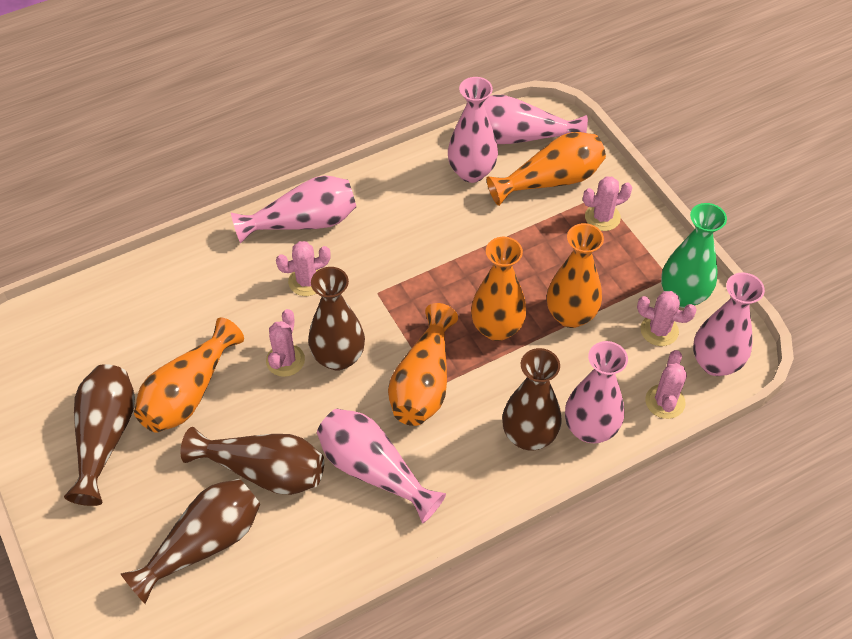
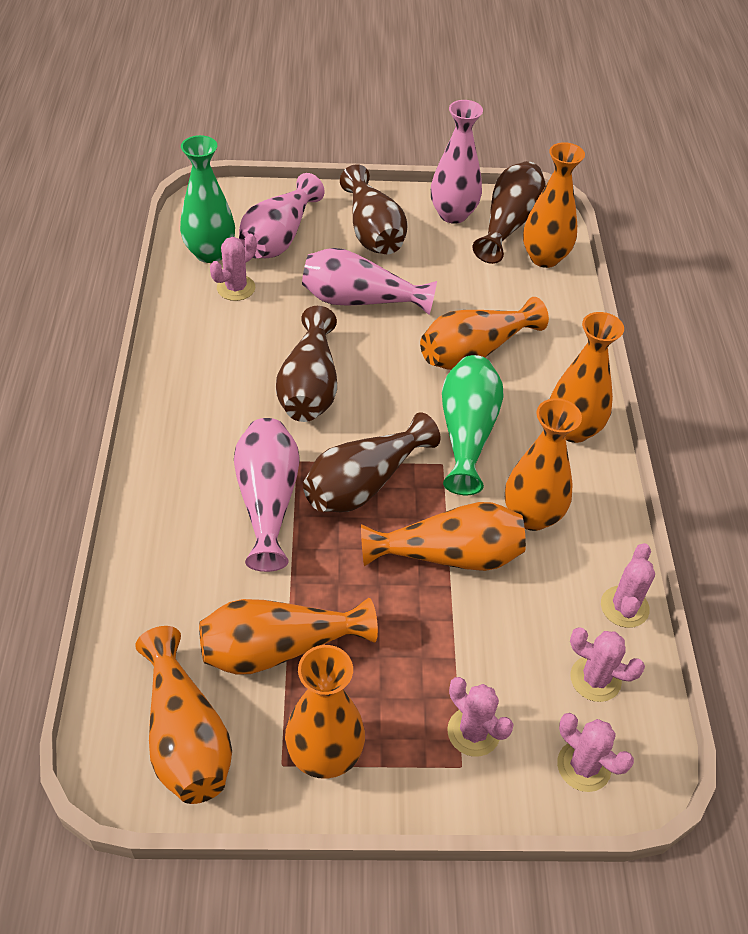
brown vase: 5 -> 4
green vase: 1 -> 2
orange vase: 5 -> 8
pink vase: 6 -> 4

